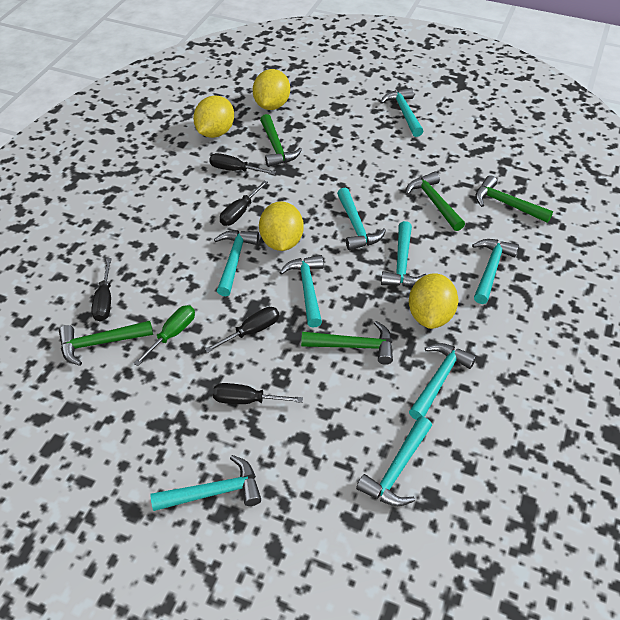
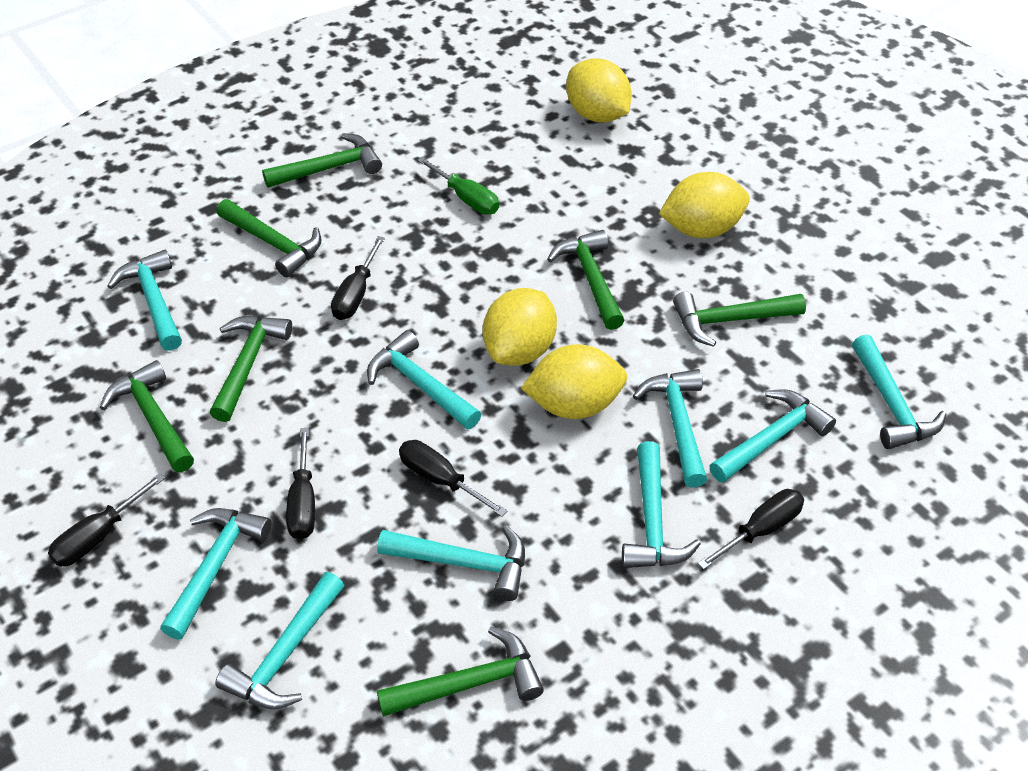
green hammer: 5 -> 7

